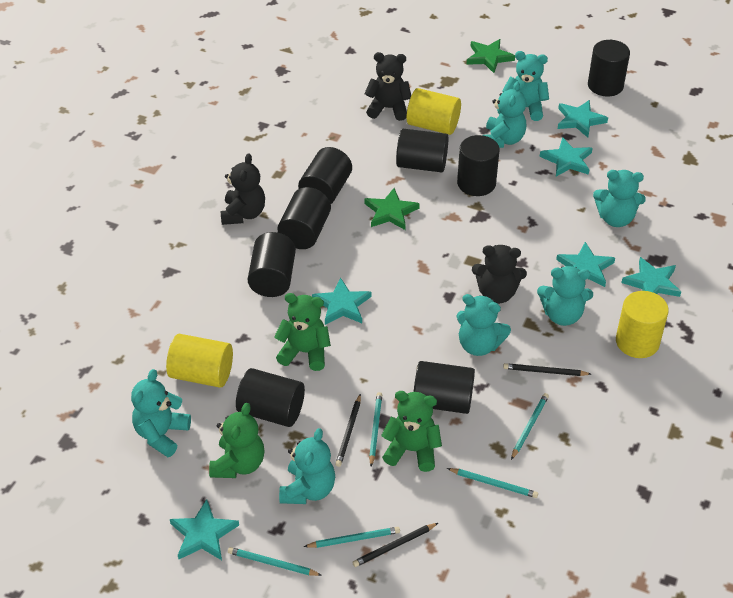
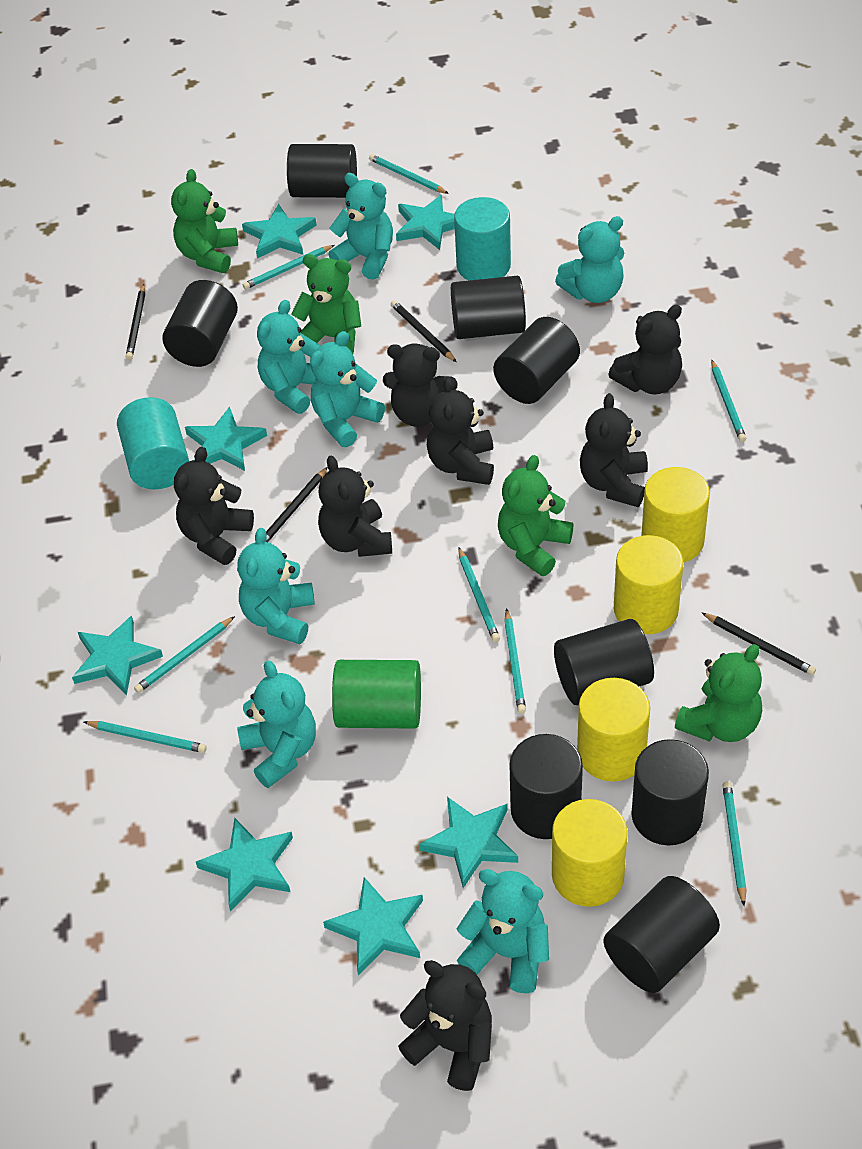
black pencil: 3 -> 4
black teddy bear: 3 -> 7
green cylinder: 0 -> 1
green star: 2 -> 0
green teddy bear: 3 -> 4
turquoise cylinder: 0 -> 2
turquoise pencil: 5 -> 8
turquoise star: 6 -> 7
yellow cylinder: 3 -> 4

